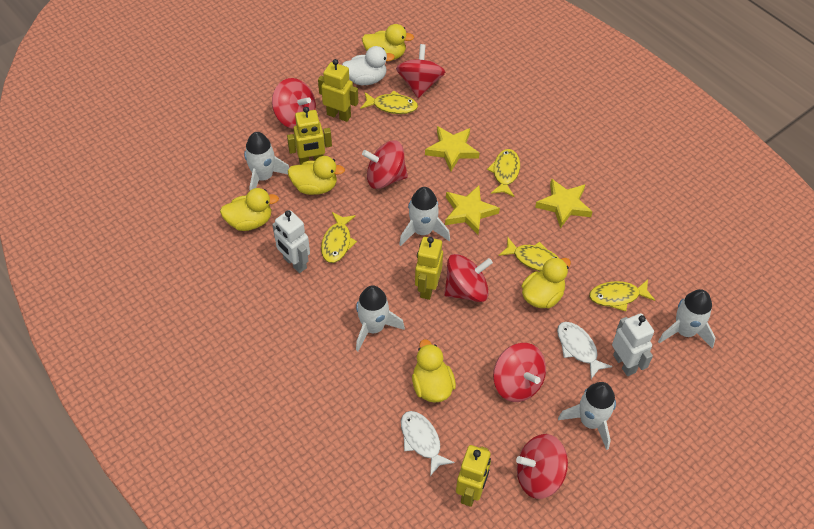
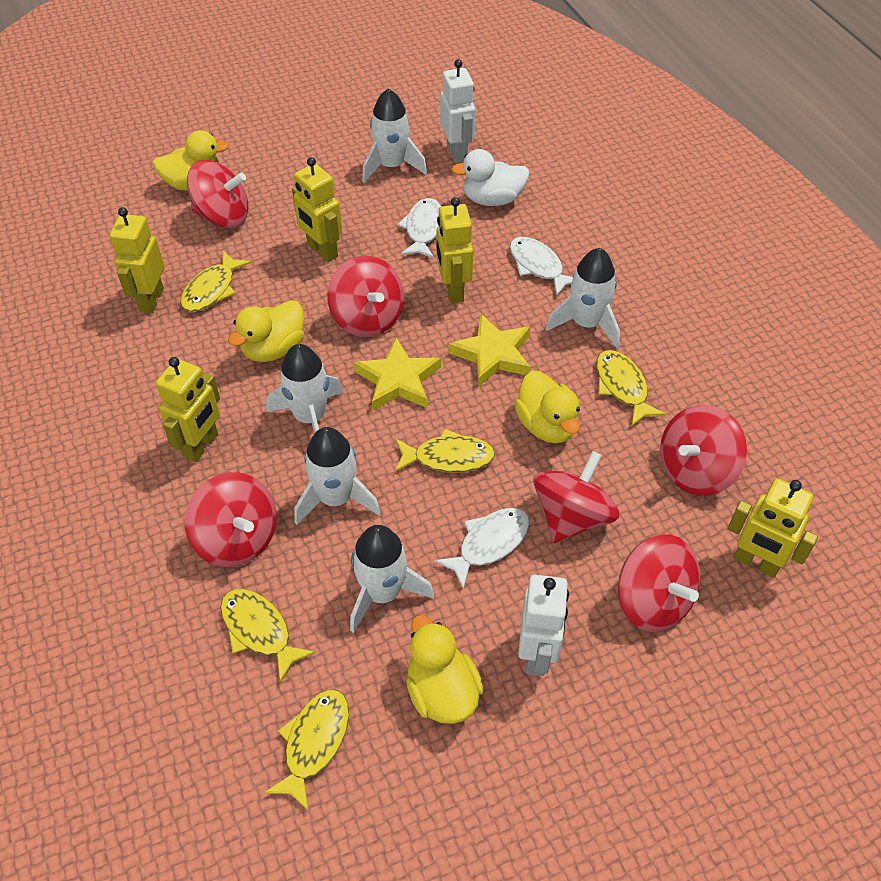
white fish: 2 -> 3
yellow duck: 5 -> 4
yellow robot: 4 -> 5
yellow star: 3 -> 2

